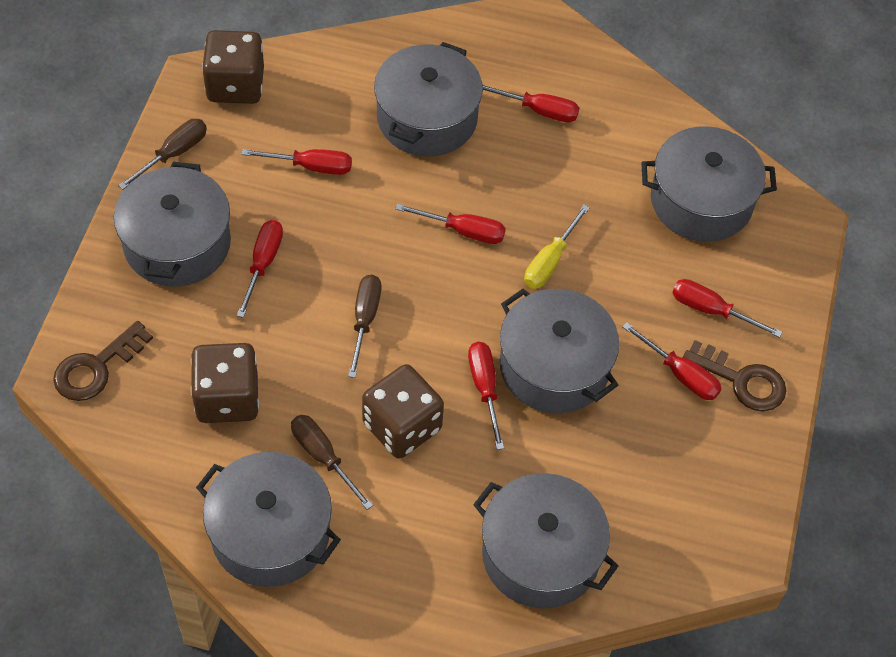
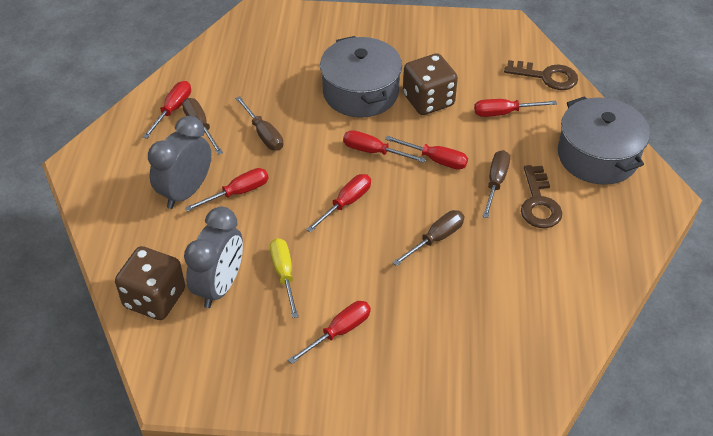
brown dice: 3 -> 2
brown screwdriver: 3 -> 4
grey clock: 0 -> 2
grey pot: 6 -> 2

